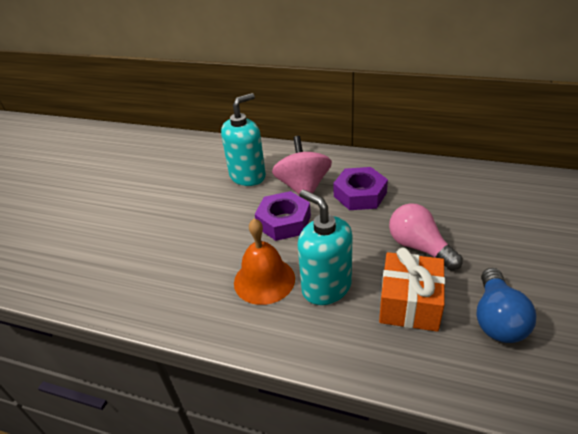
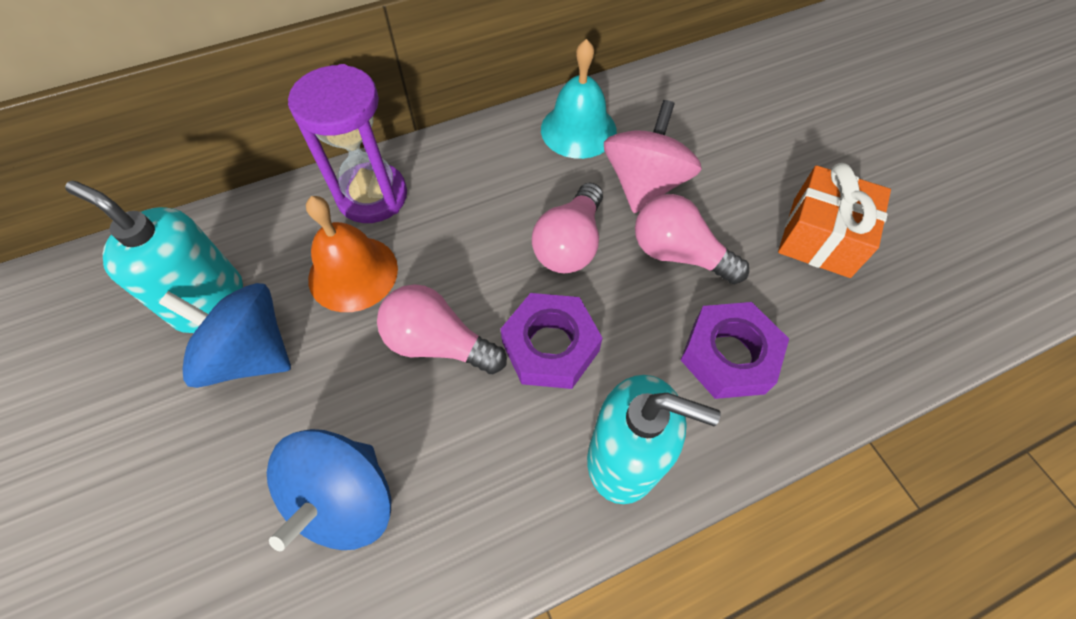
blue light bulb: 1 -> 0
blue spinning top: 0 -> 2
pink light bulb: 1 -> 3
purple hourglass: 0 -> 1
turquoise bell: 0 -> 1

